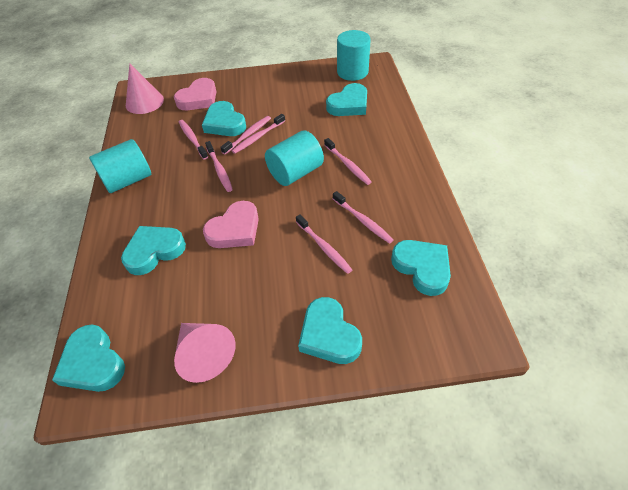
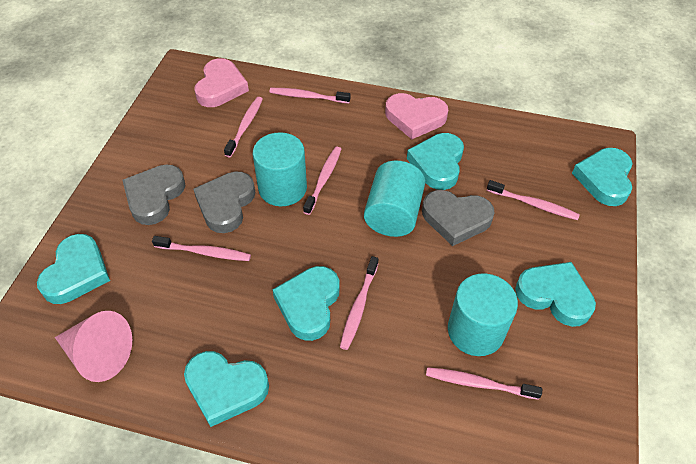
grey heart: 0 -> 3
pink cone: 2 -> 1

